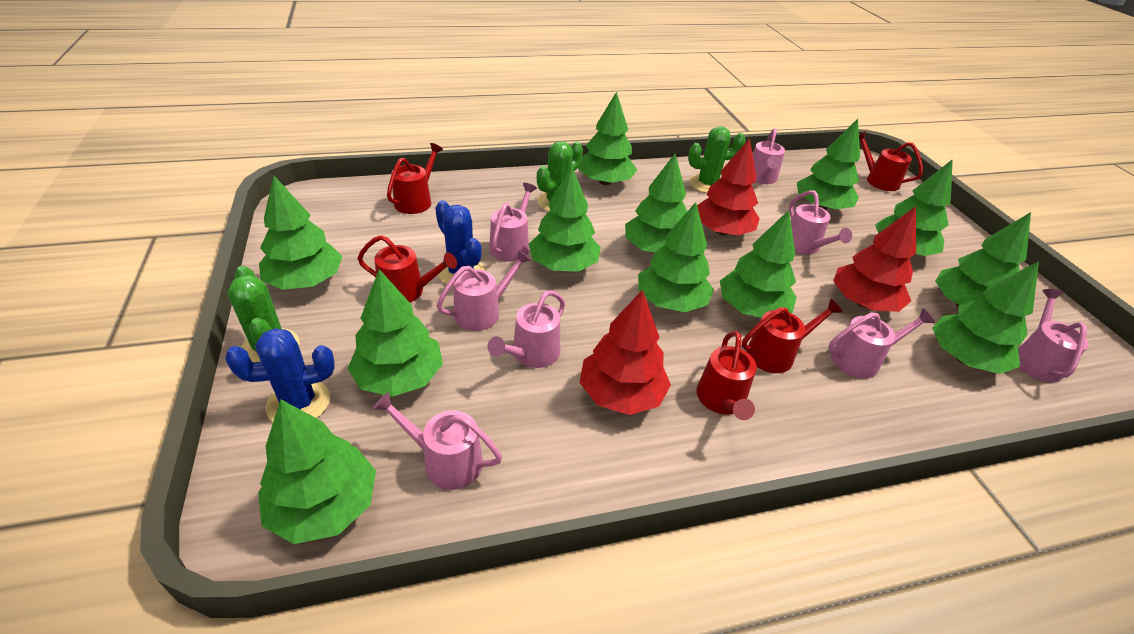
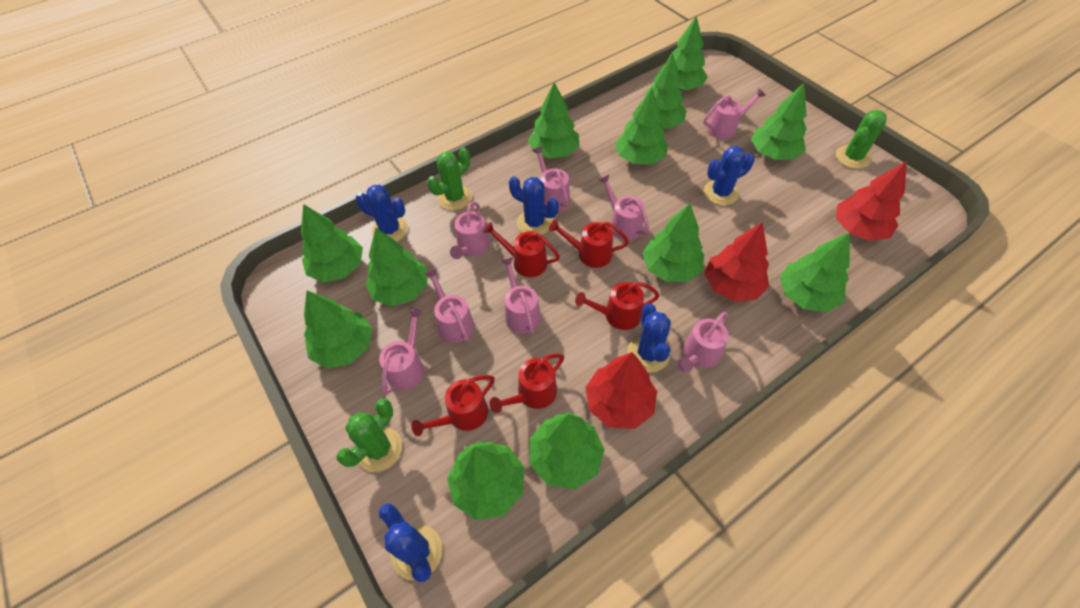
blue cactus: 2 -> 5

